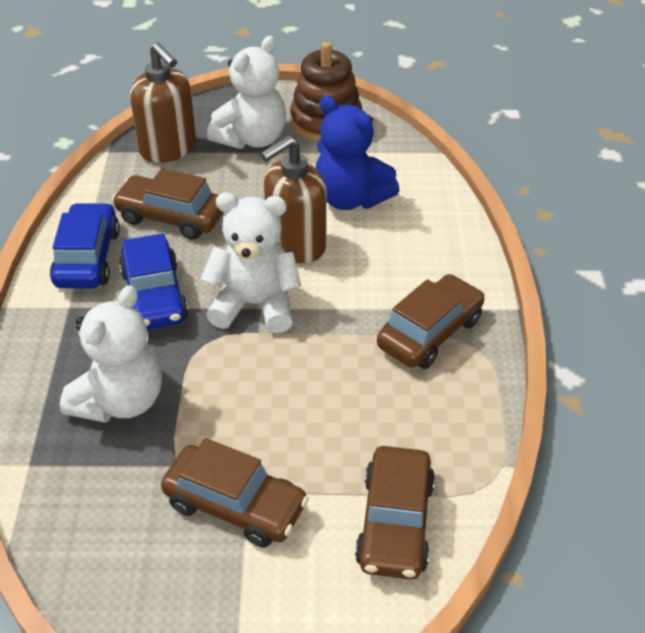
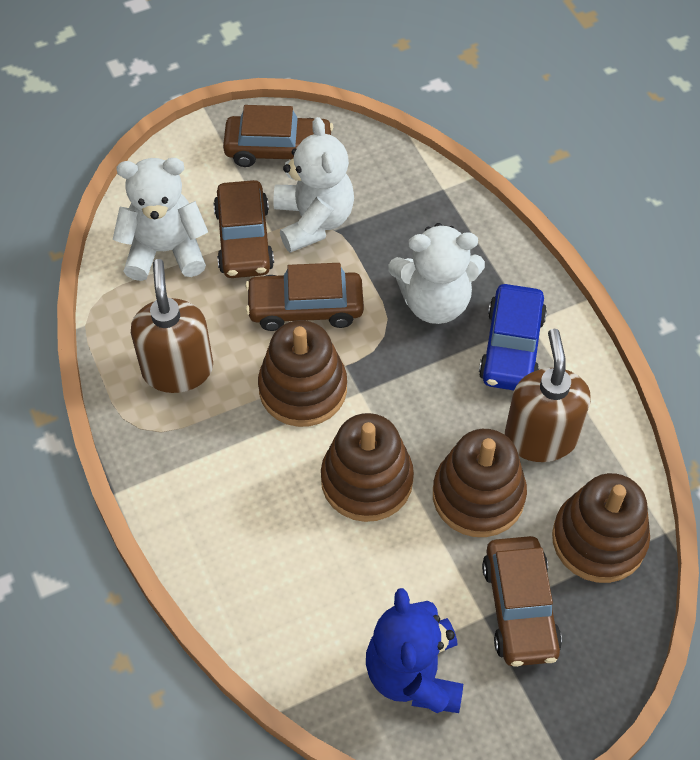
blue car: 2 -> 1
brown stacking toy: 1 -> 4

